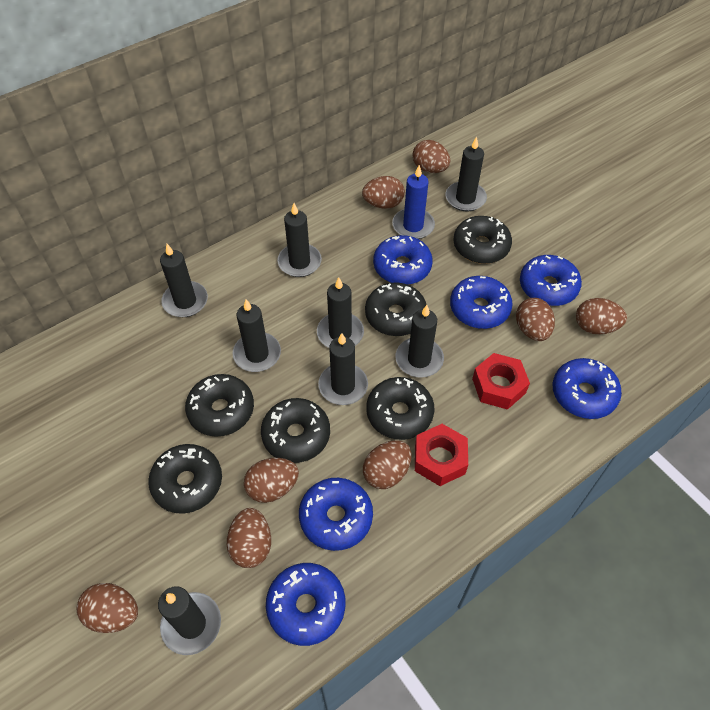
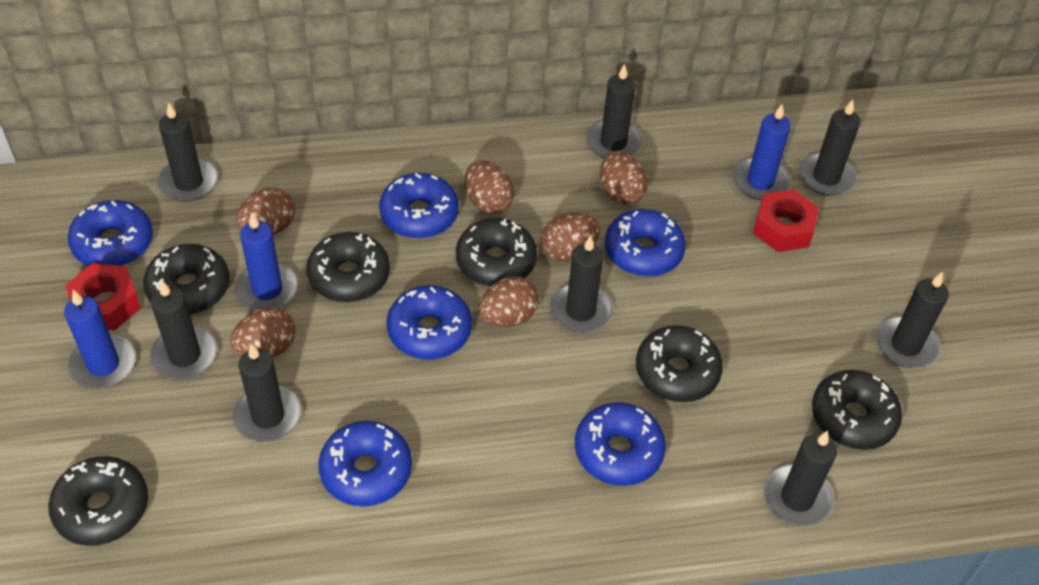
blue candle: 1 -> 3
brown egg: 8 -> 6

